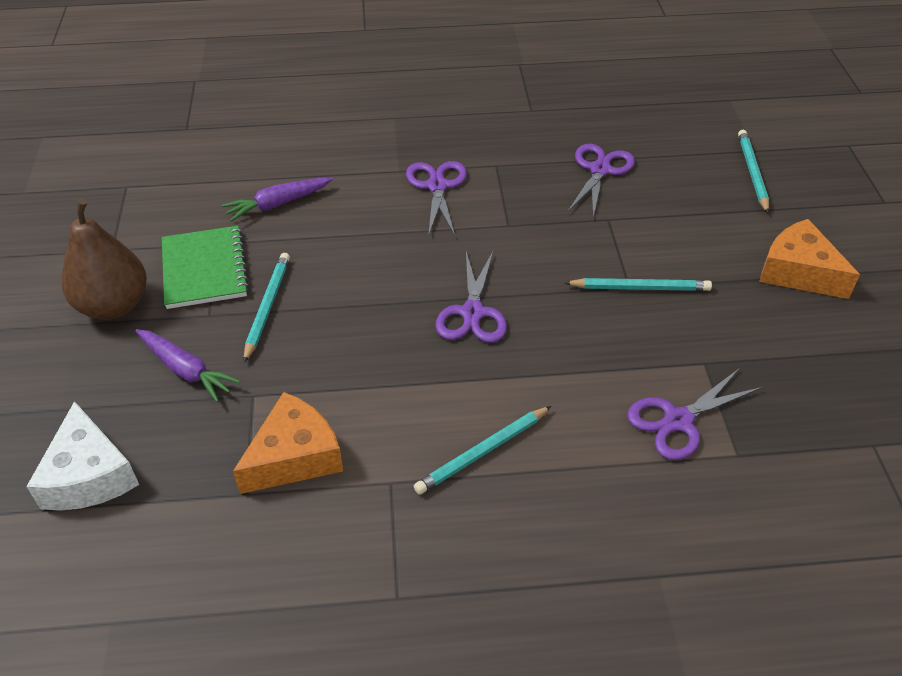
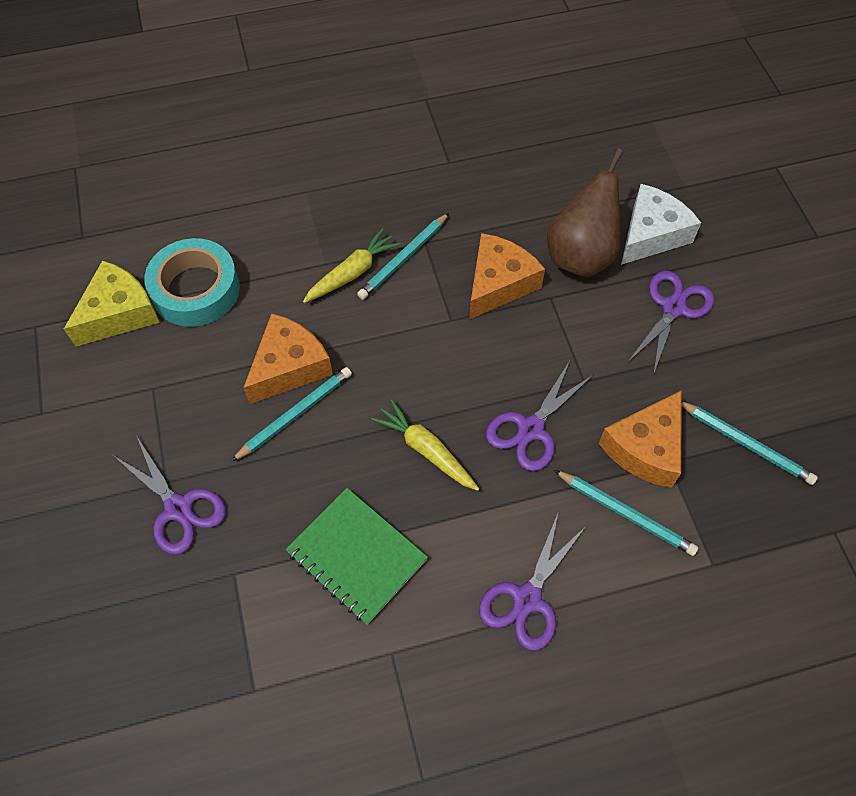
orange cheese: 2 -> 3
purple carrot: 2 -> 0
turquoise tape: 0 -> 1
yellow carrot: 0 -> 2
yellow cheese: 0 -> 1

